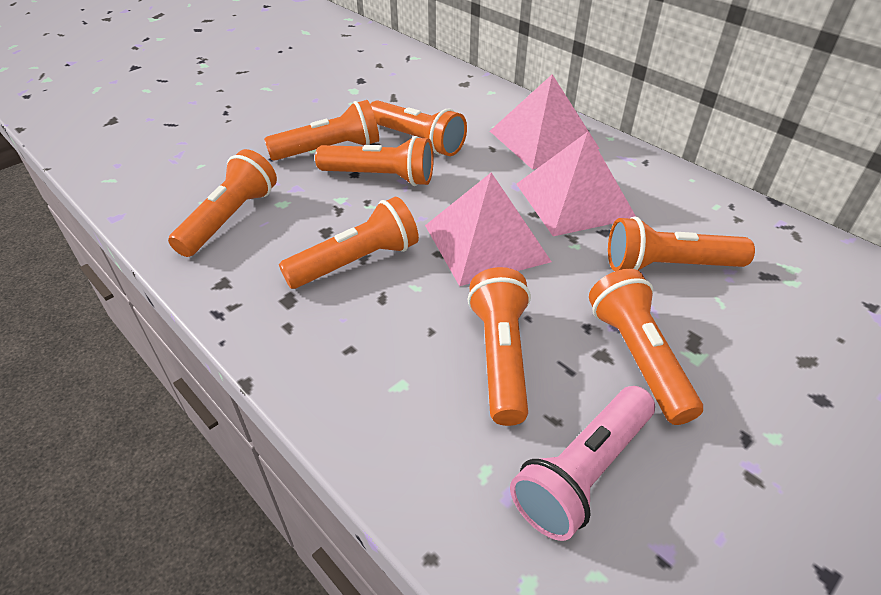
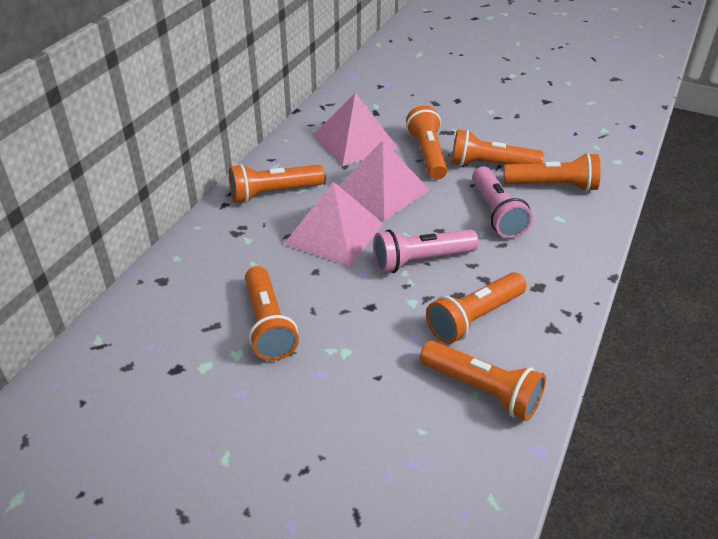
orange flashlight: 8 -> 7
pink flashlight: 1 -> 2

